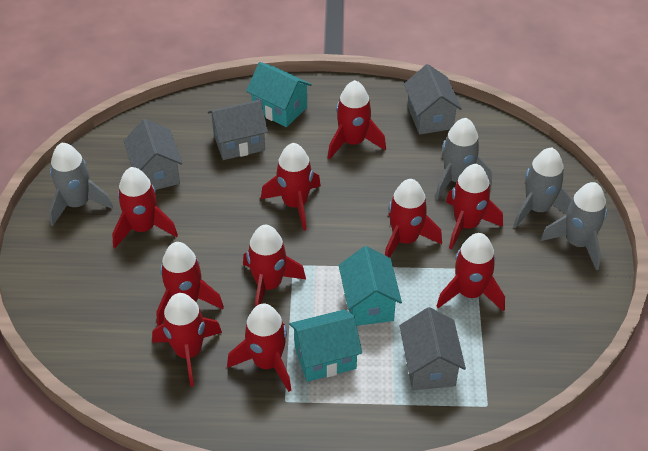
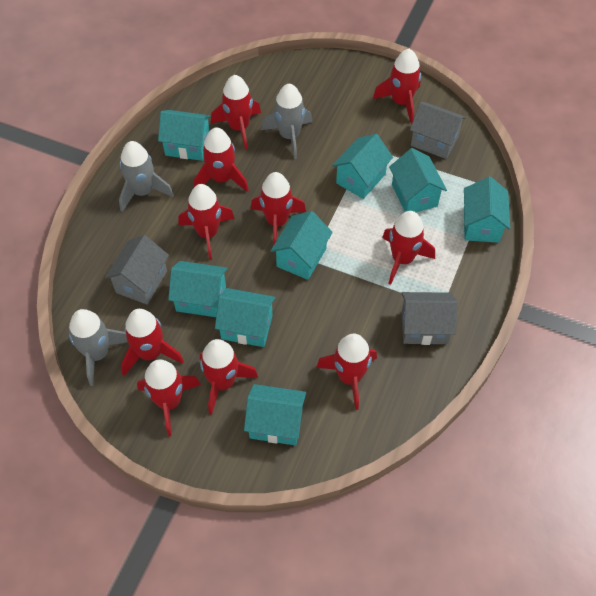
grey house: 4 -> 3
grey rocket: 4 -> 3
turquoise house: 3 -> 8

